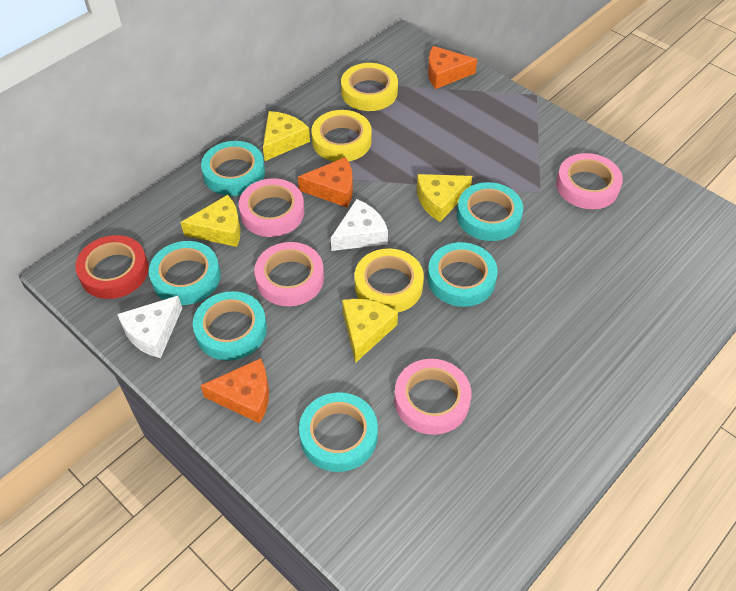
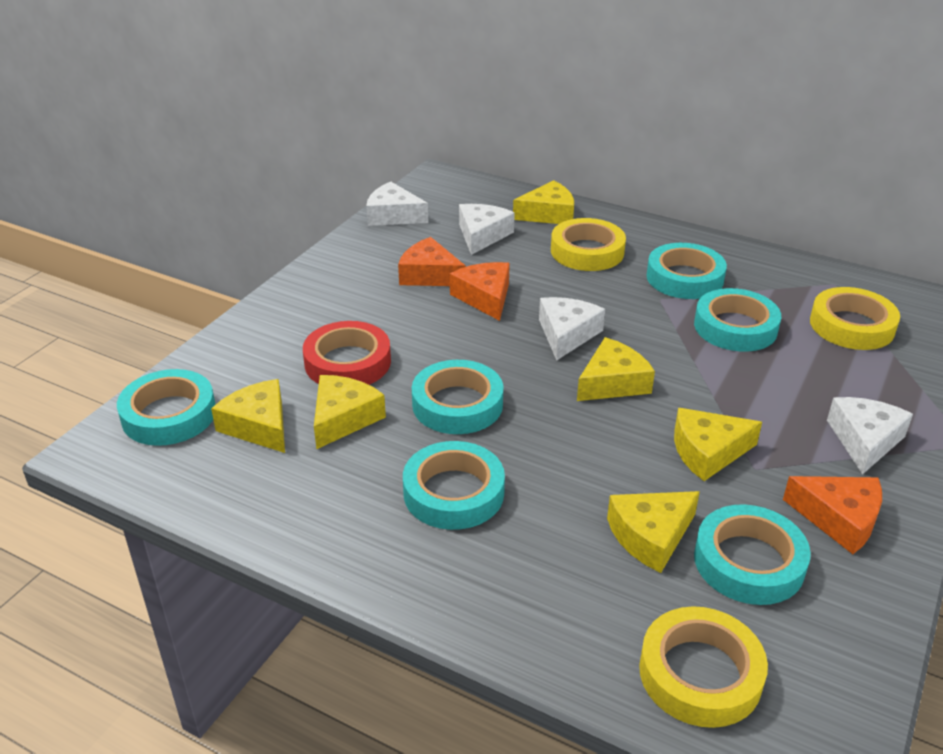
pink tape: 4 -> 0
white cheese: 2 -> 4
yellow cheese: 4 -> 6

